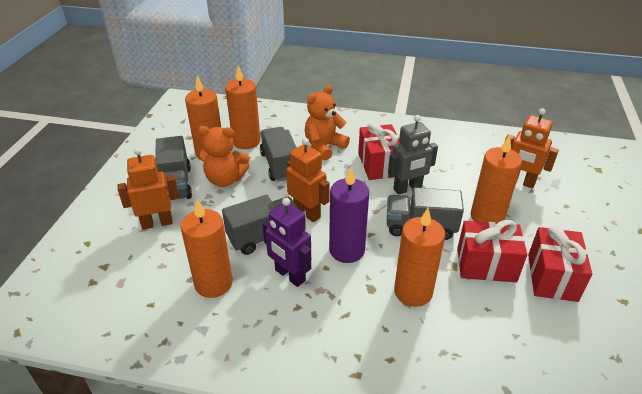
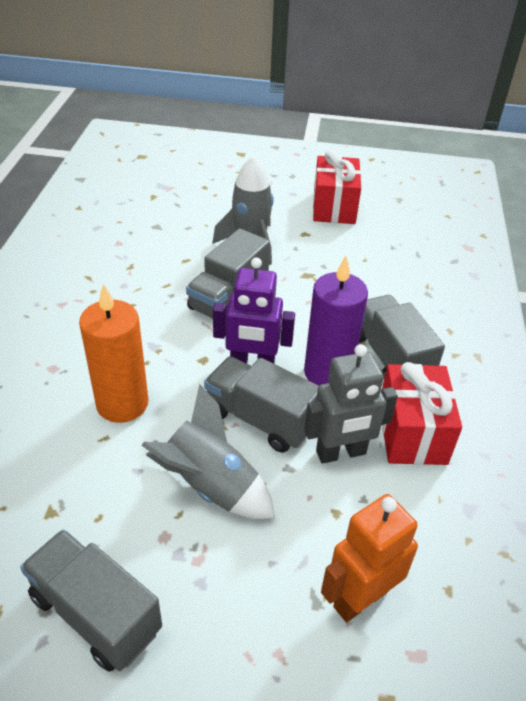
grey rocket: 0 -> 2
orange candle: 5 -> 1
orange robot: 3 -> 1
orange teddy bear: 2 -> 0
red gift: 3 -> 2

